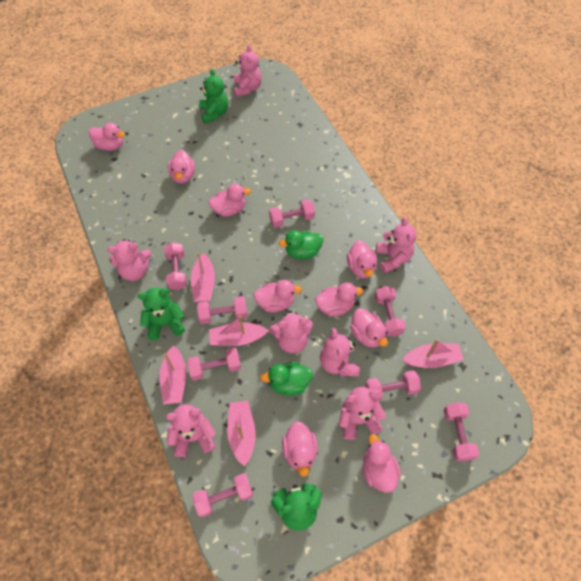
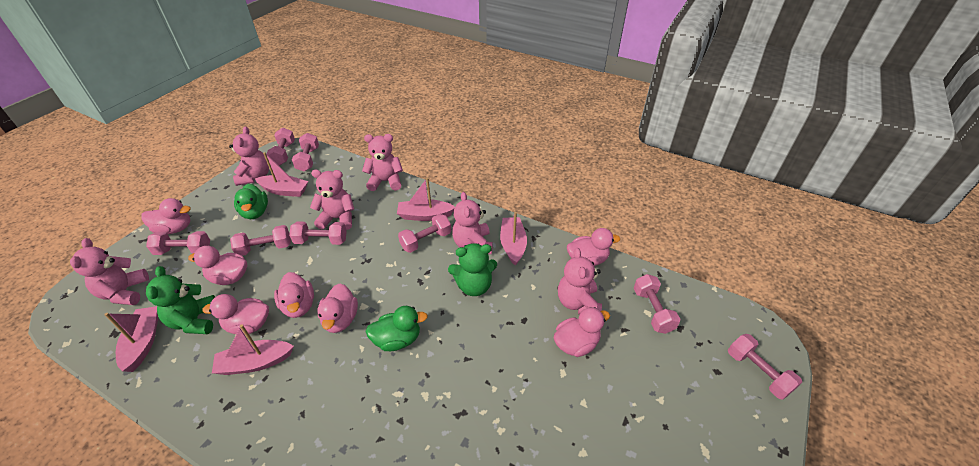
green teddy bear: 3 -> 2
pink duck: 9 -> 7
pink teddy bear: 7 -> 6

